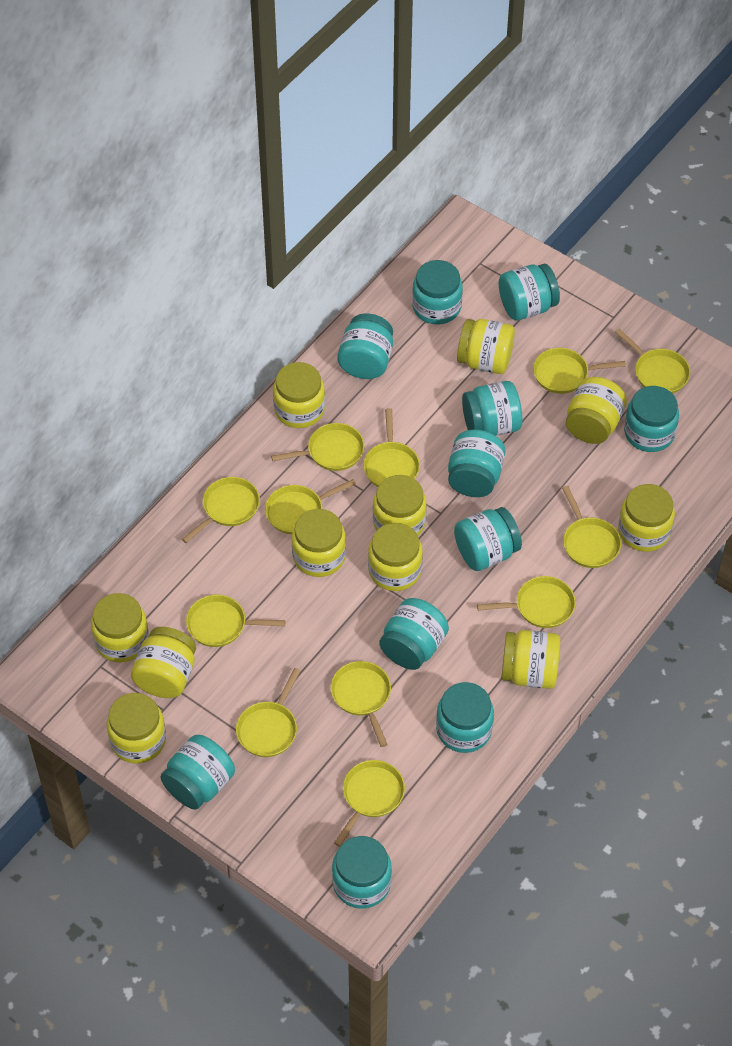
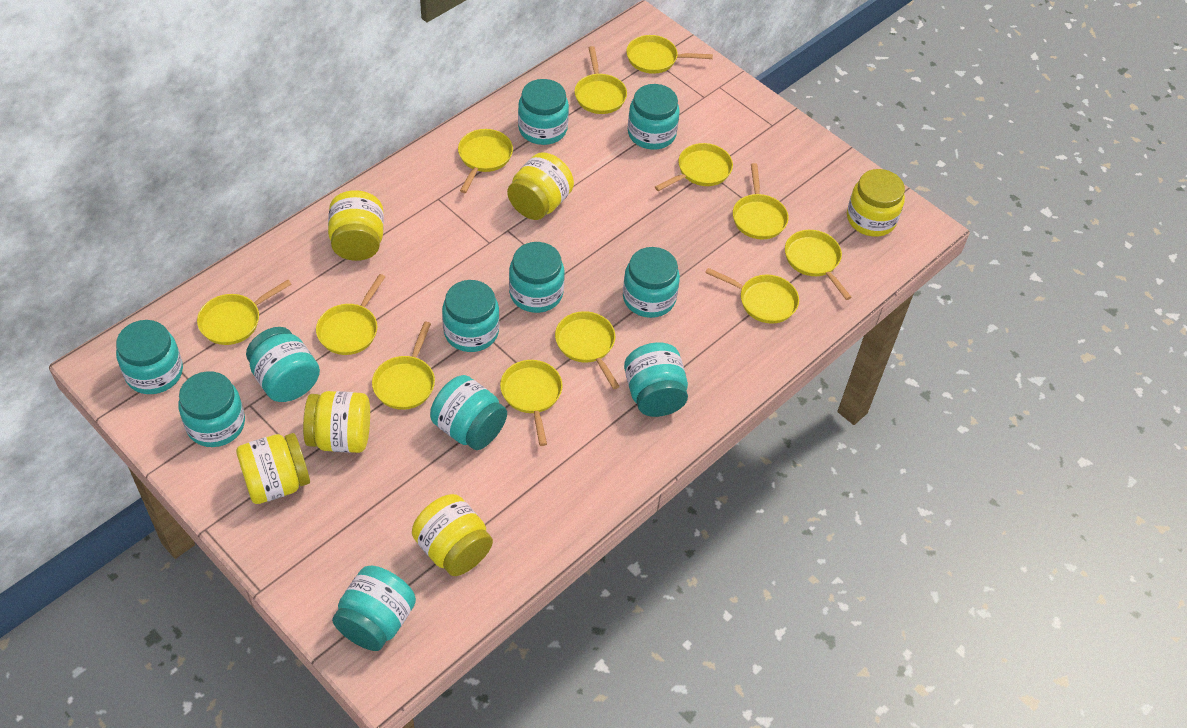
yellow jar: 11 -> 6

